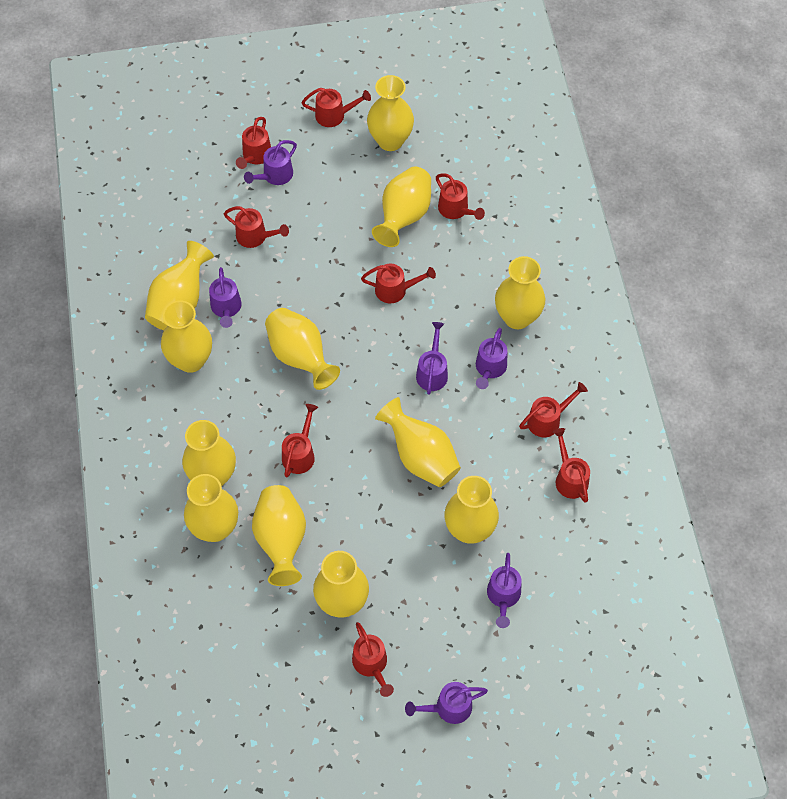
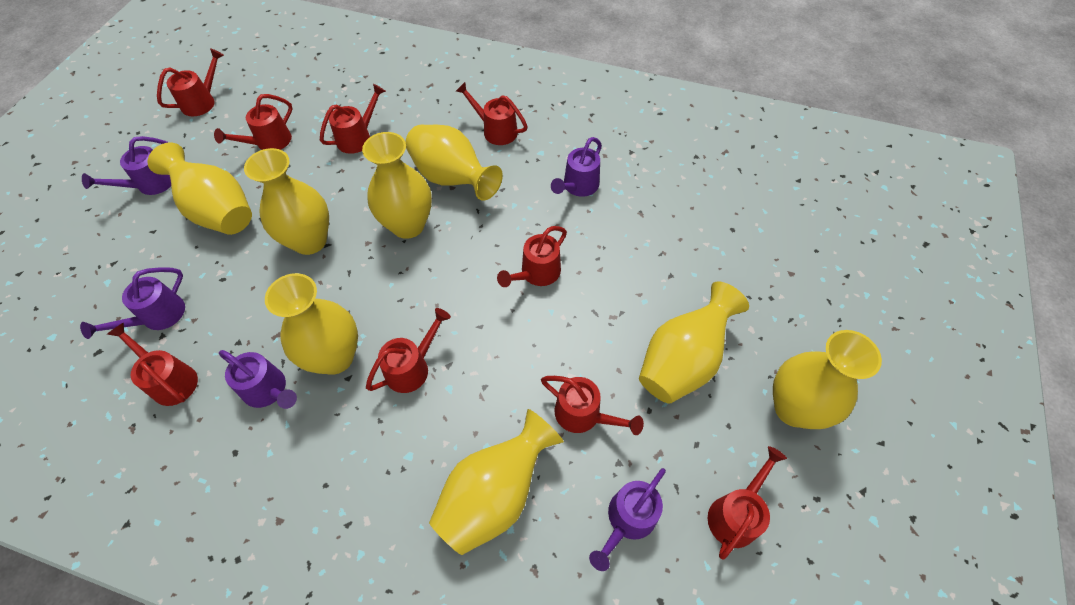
purple watering can: 6 -> 5
yellow vase: 12 -> 8

